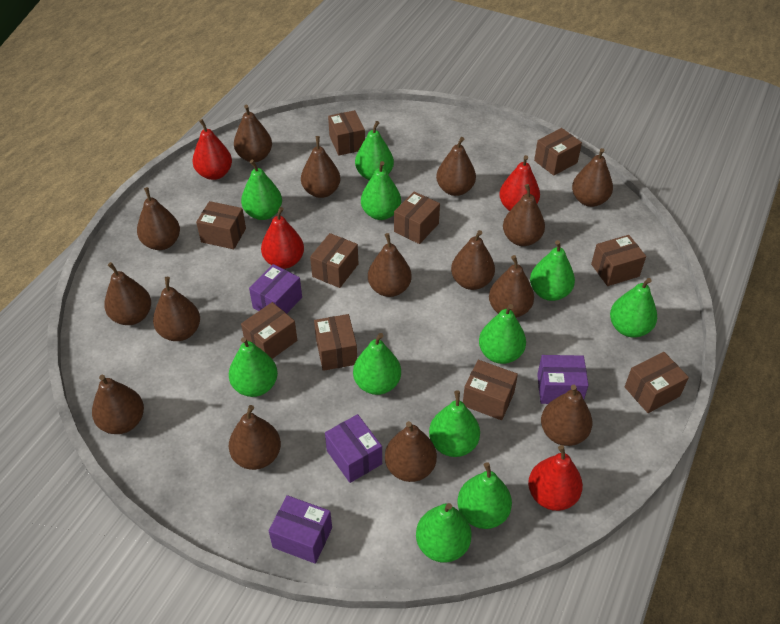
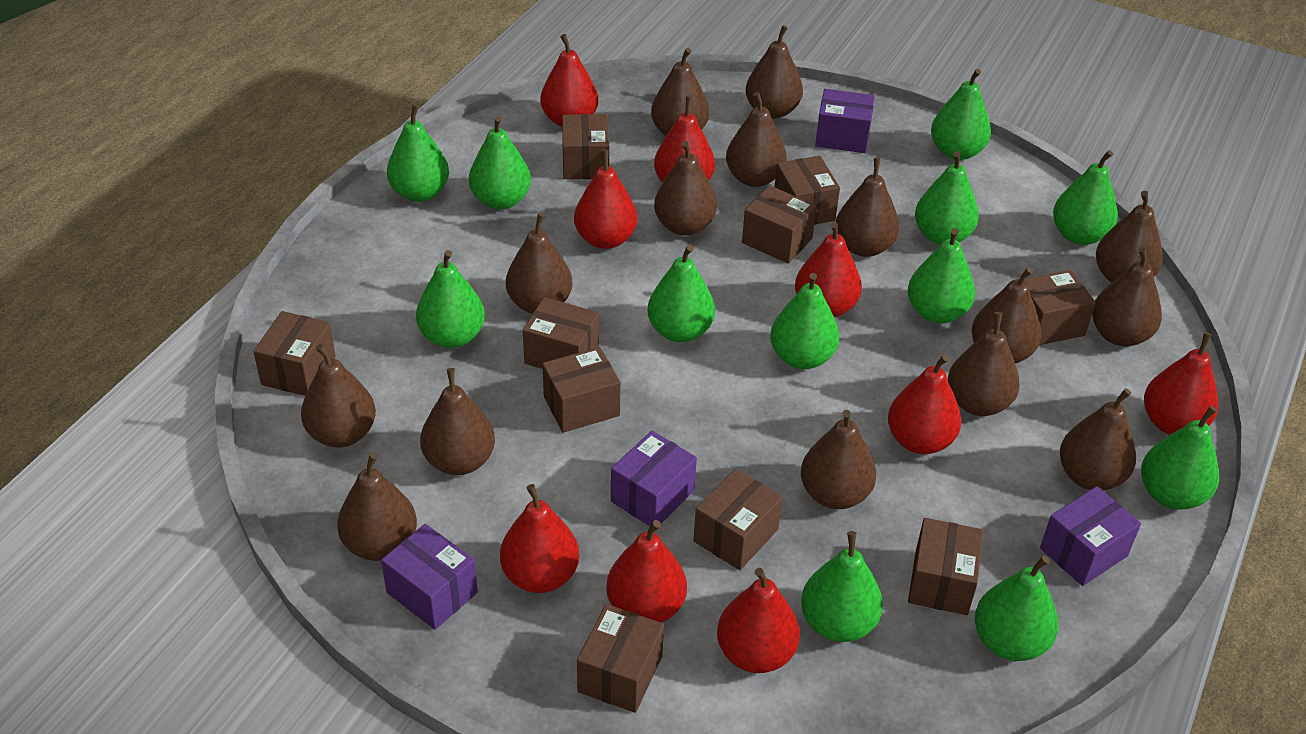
green pear: 11 -> 12
red pear: 4 -> 9

